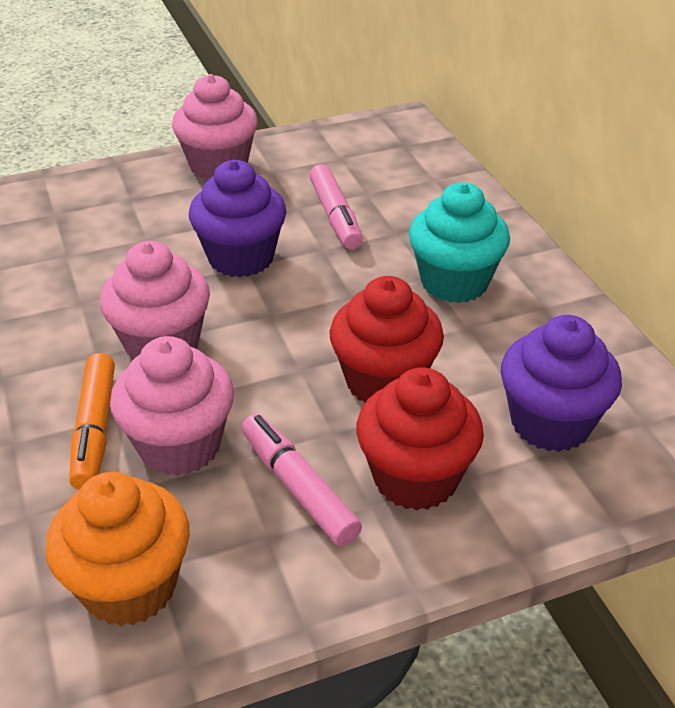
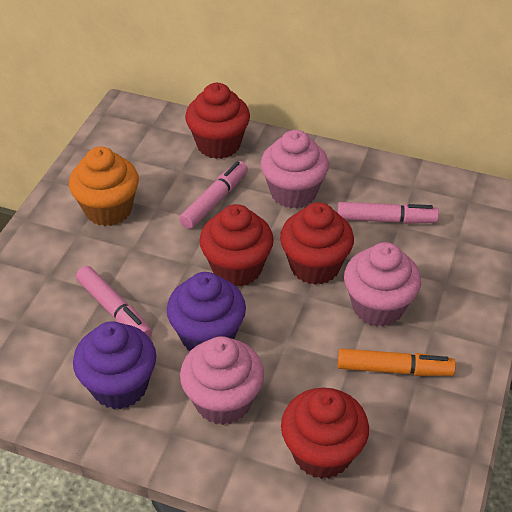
pink marker: 2 -> 3
red cupcake: 2 -> 4
turquoise cupcake: 1 -> 0

